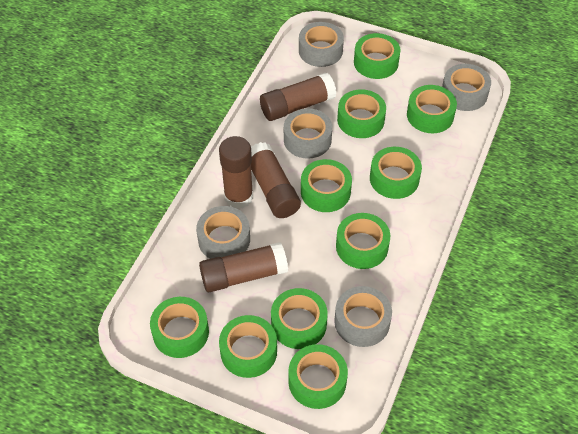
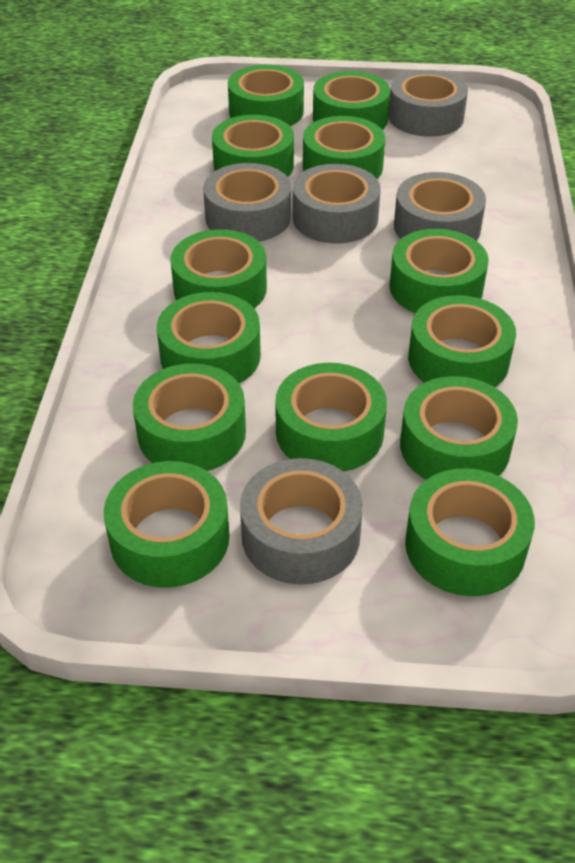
brown glue stick: 4 -> 0
green tape: 10 -> 13

